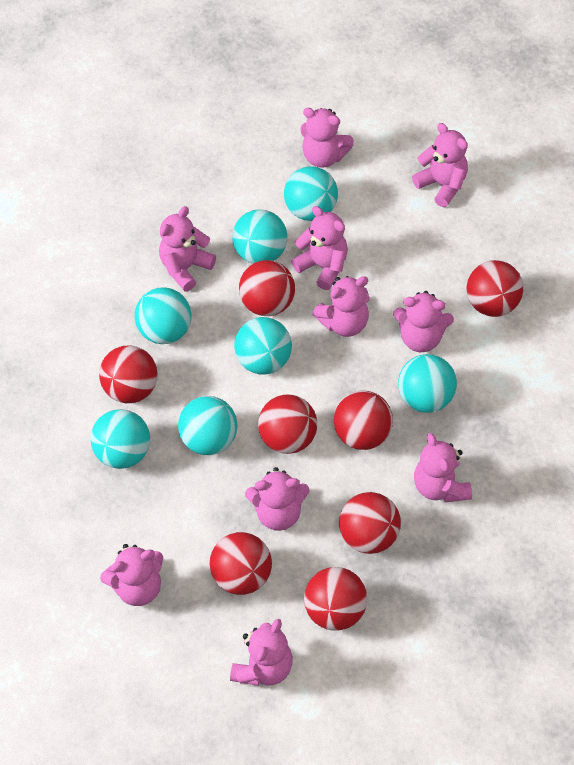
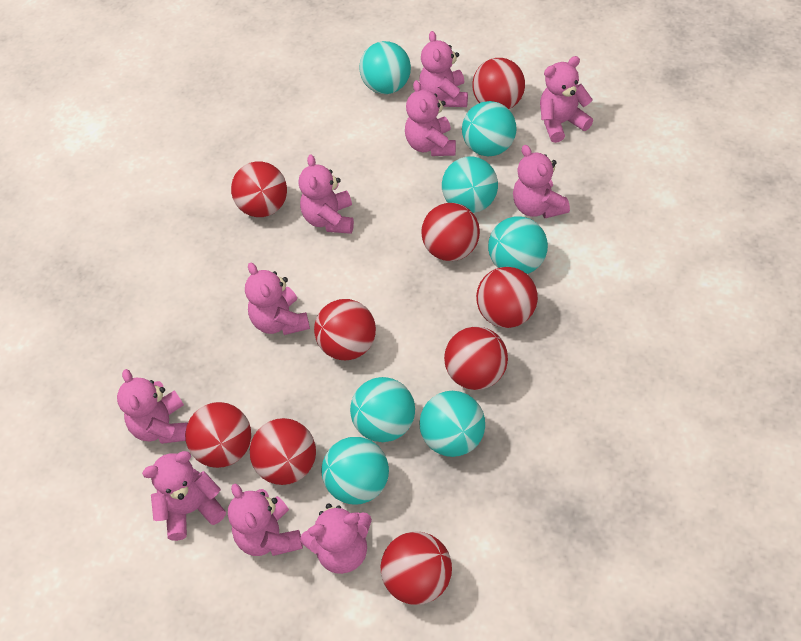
red ball: 8 -> 9

